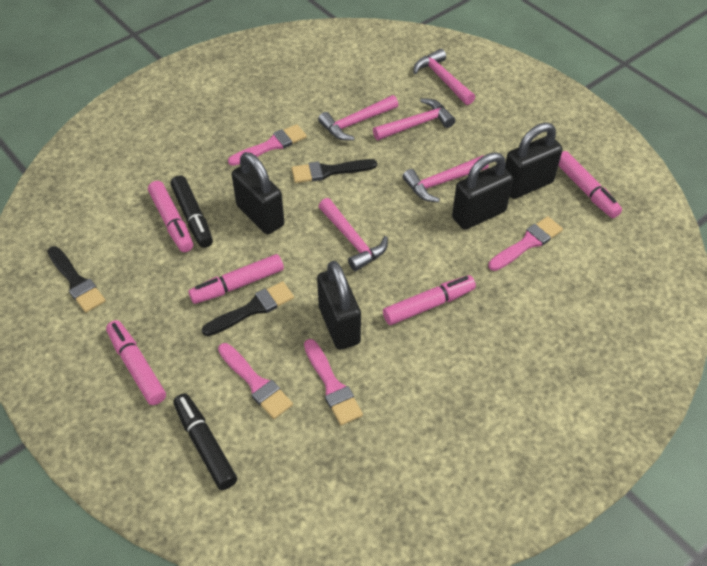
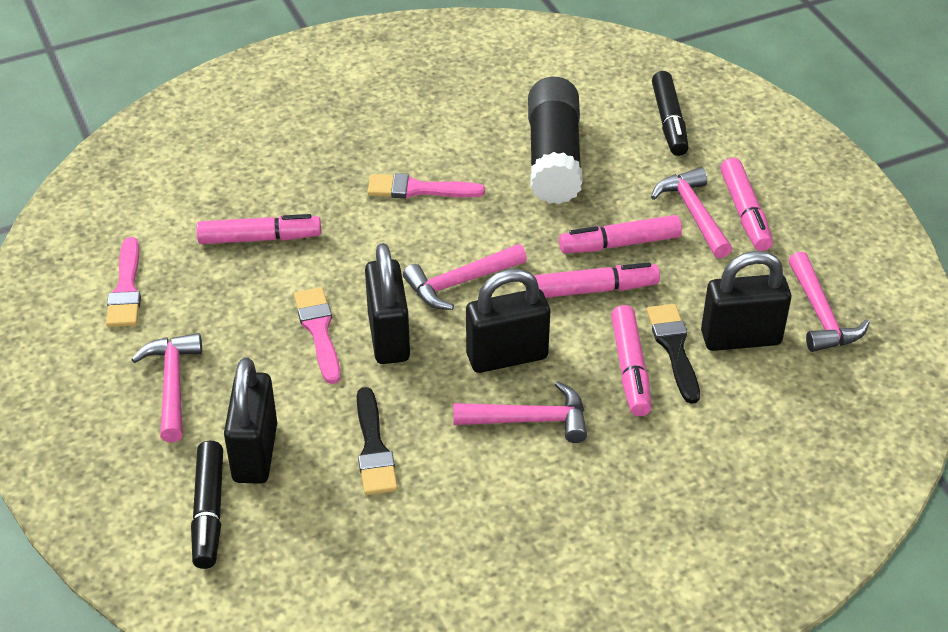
black brush: 3 -> 2
black glue stick: 0 -> 1
pink brush: 4 -> 3

